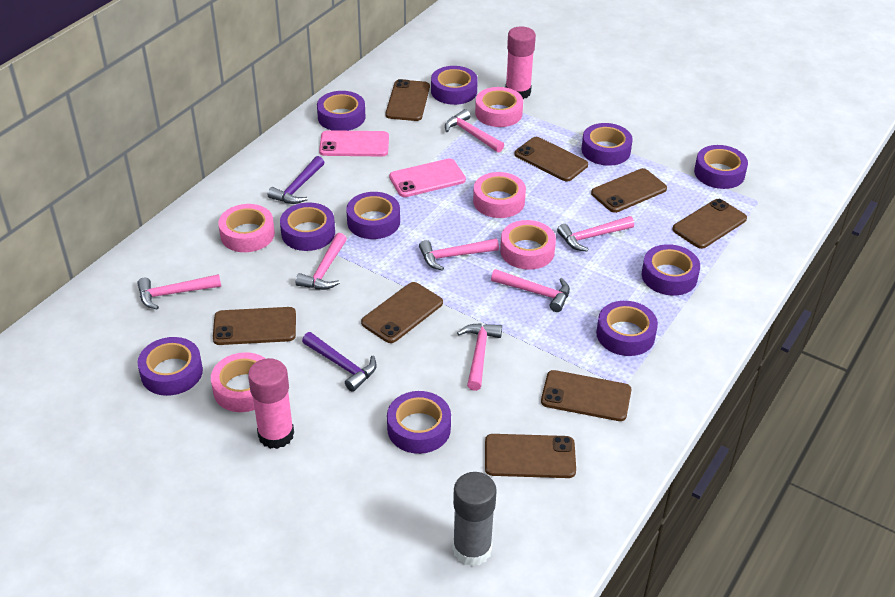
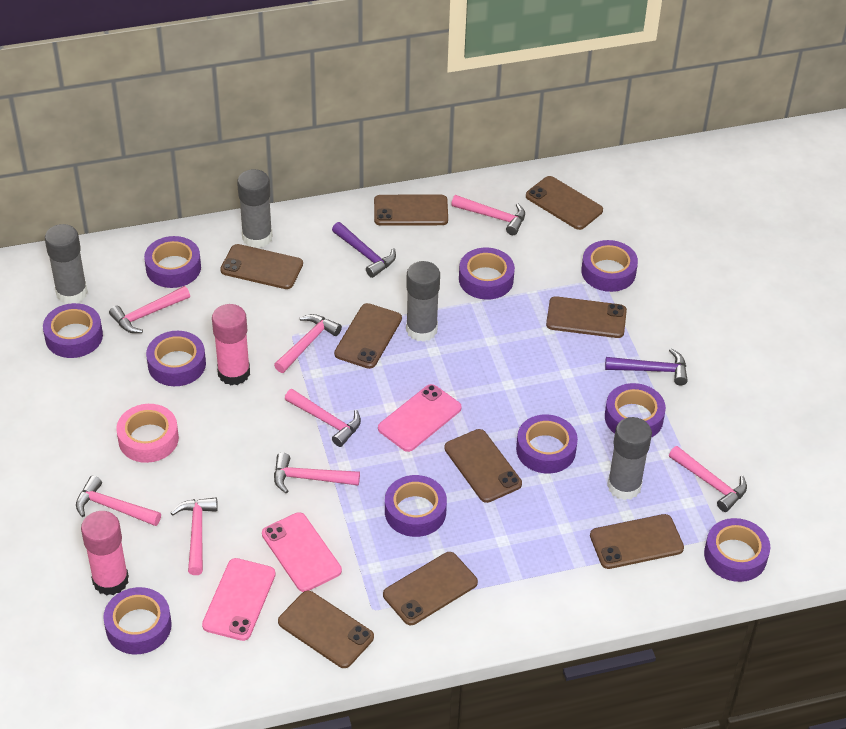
brown phone: 8 -> 9
grey glue stick: 1 -> 4
pink hammer: 7 -> 8
pink phone: 2 -> 3
pink tape: 5 -> 1

